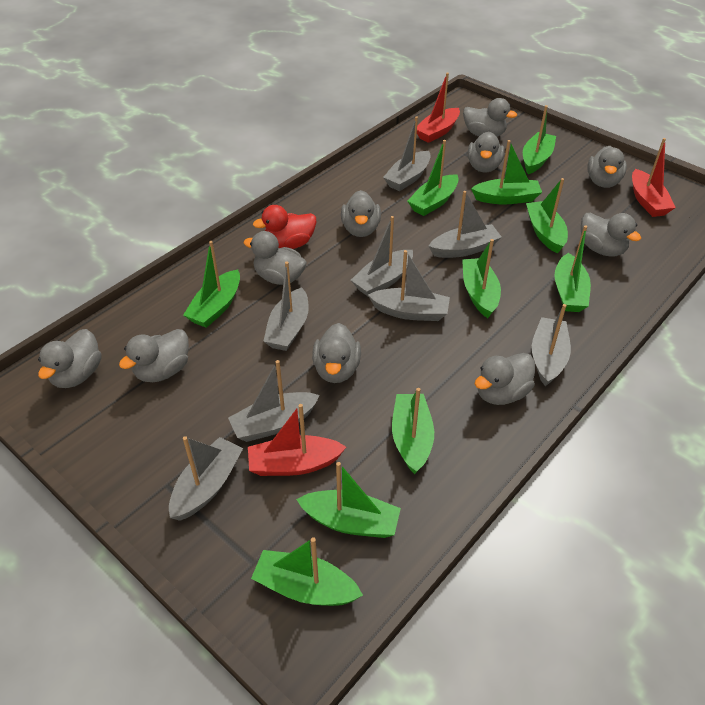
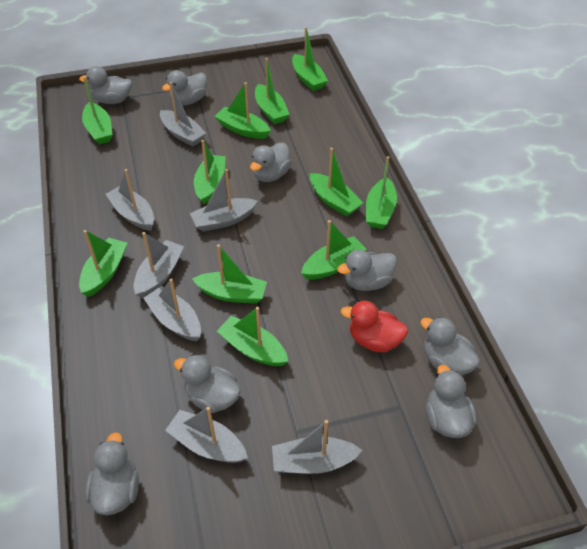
green boat: 10 -> 11
grey boat: 8 -> 7
grey duck: 10 -> 8
red boat: 3 -> 0

